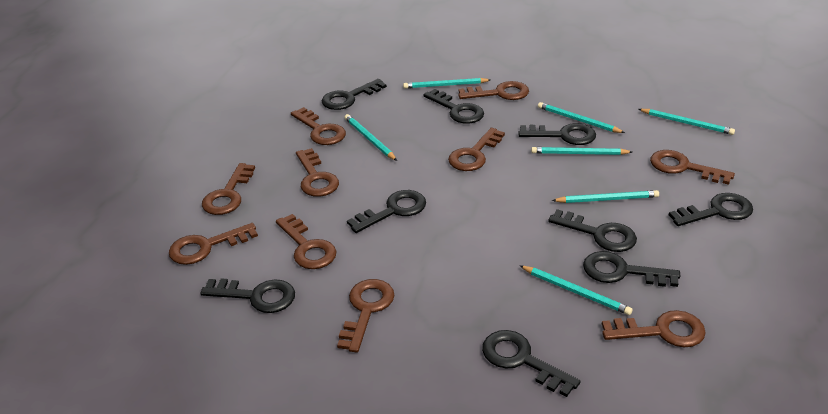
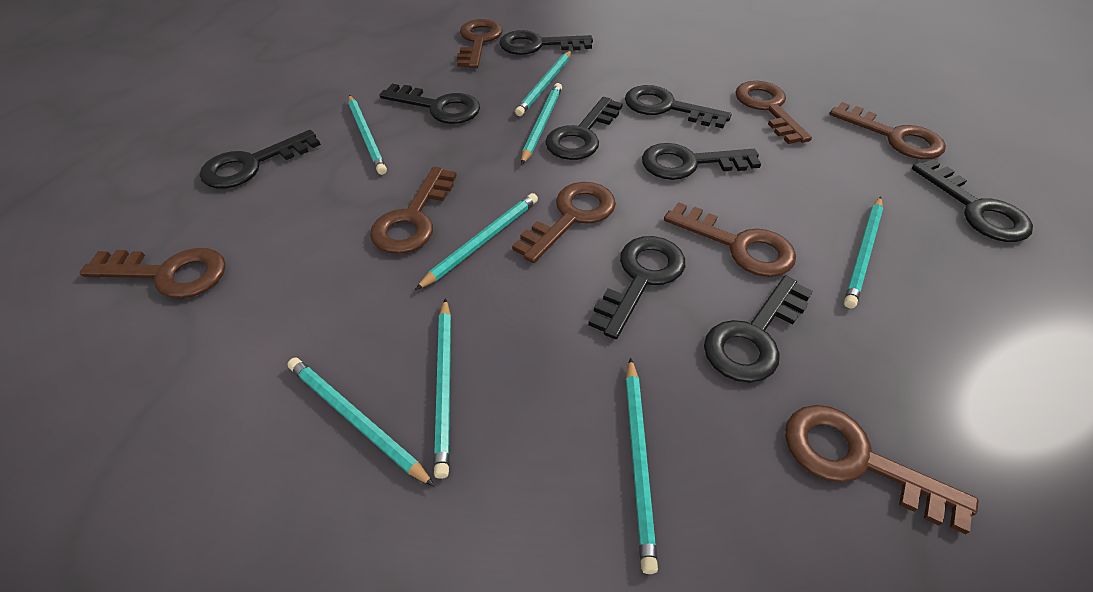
brown key: 10 -> 8
turquoise pencil: 7 -> 8

